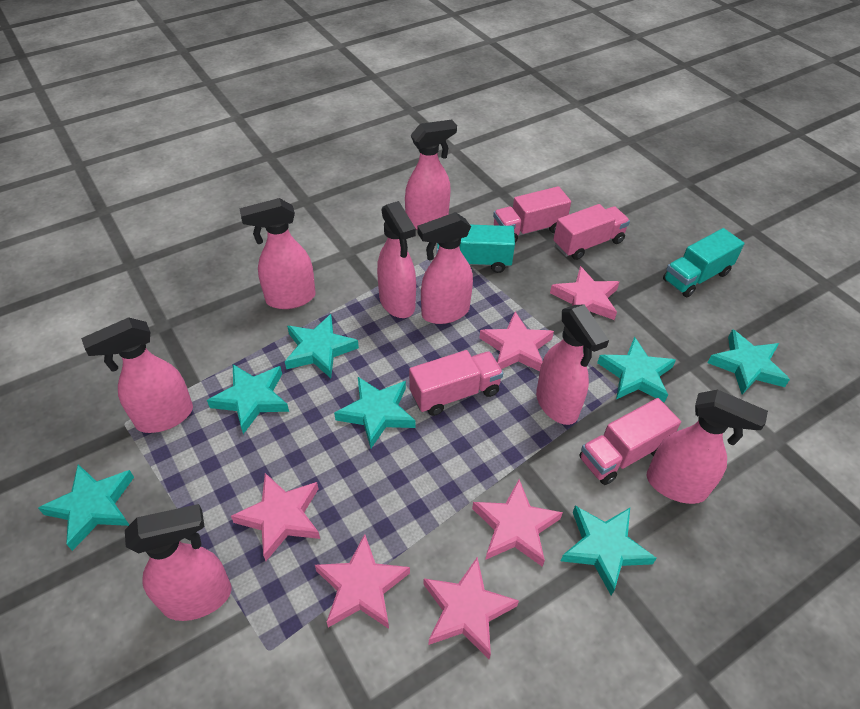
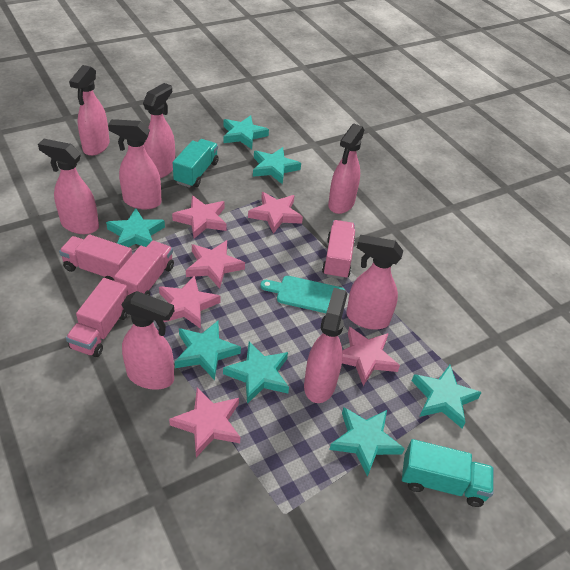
turquoise cutting board: 0 -> 1

